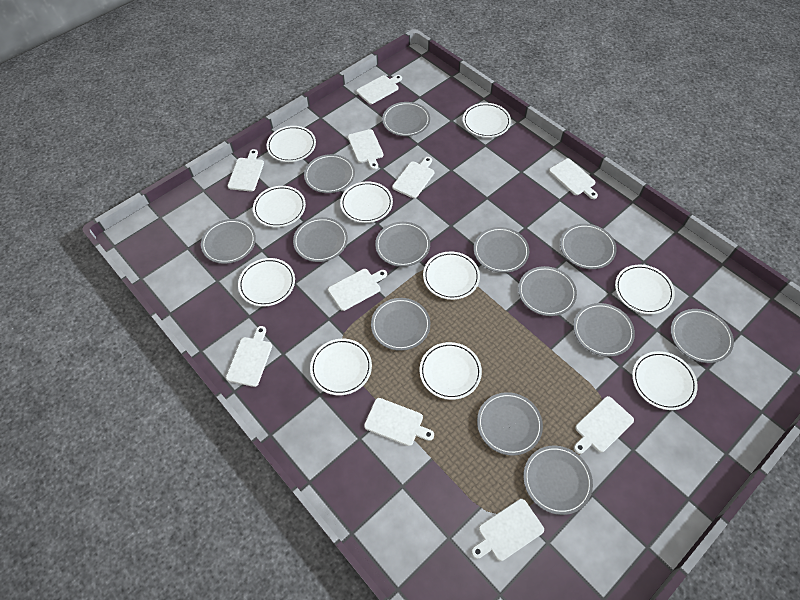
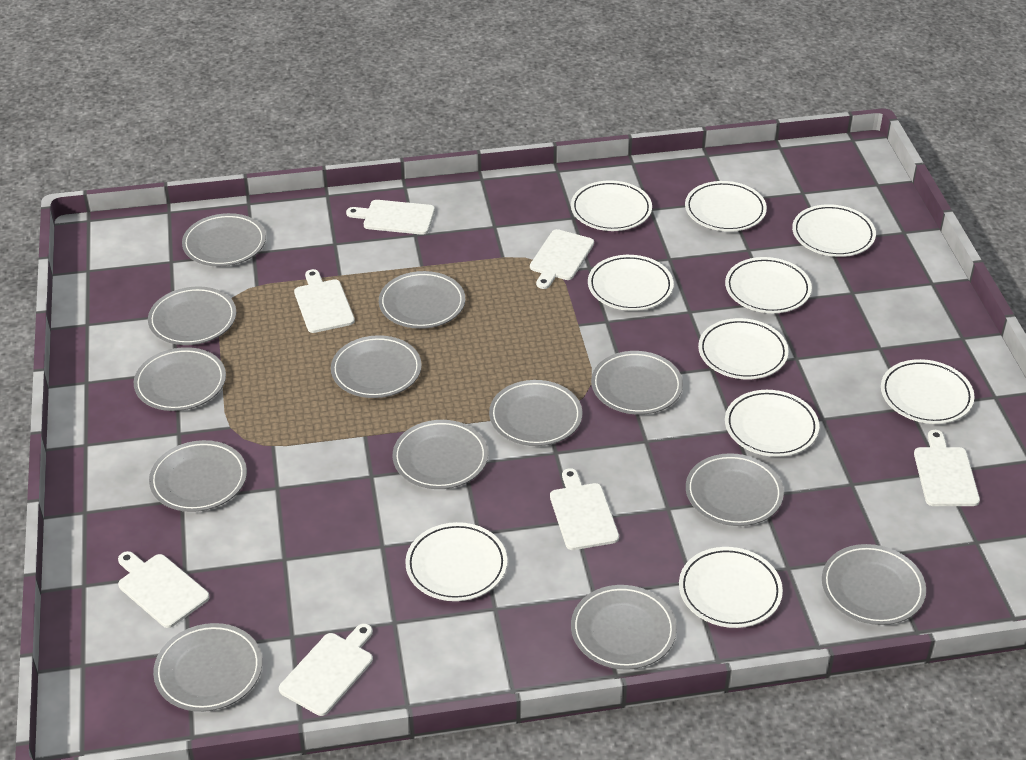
white cutting board: 10 -> 7

